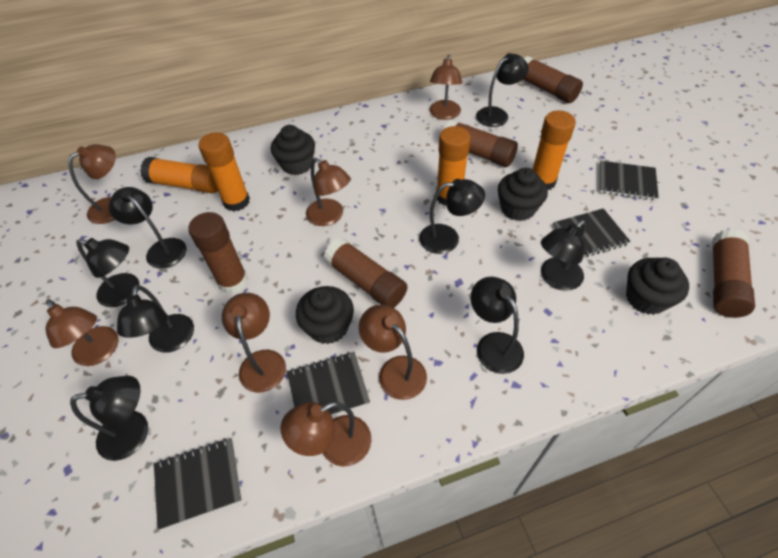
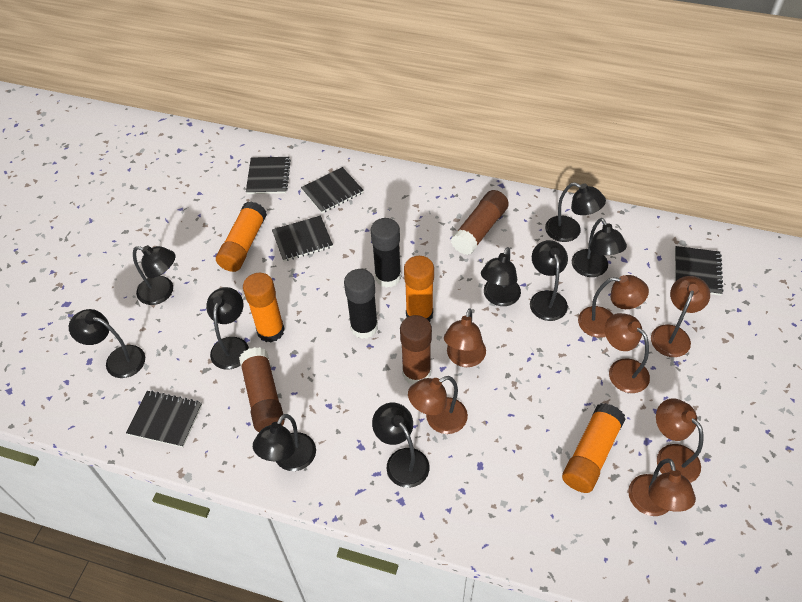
black cupcake: 4 -> 0
black glue stick: 0 -> 2
black lamp: 8 -> 9
black notebook: 4 -> 5
brown glue stick: 5 -> 3

